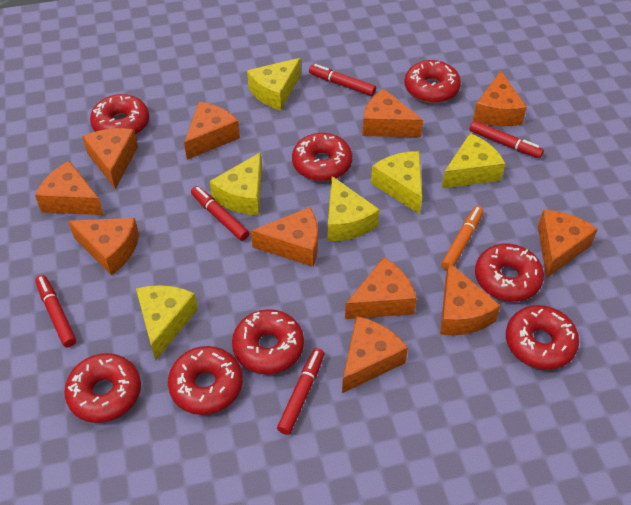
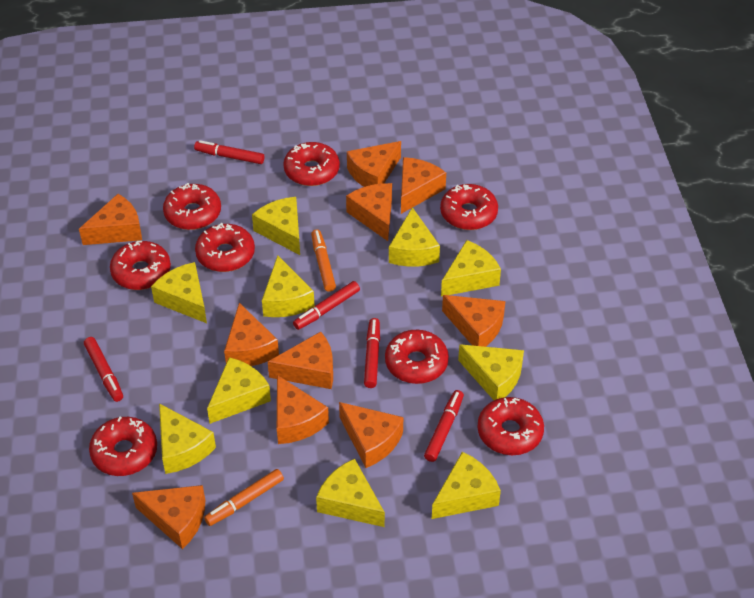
orange cheese: 11 -> 10
orange marker: 1 -> 2
yellow cheese: 6 -> 10

